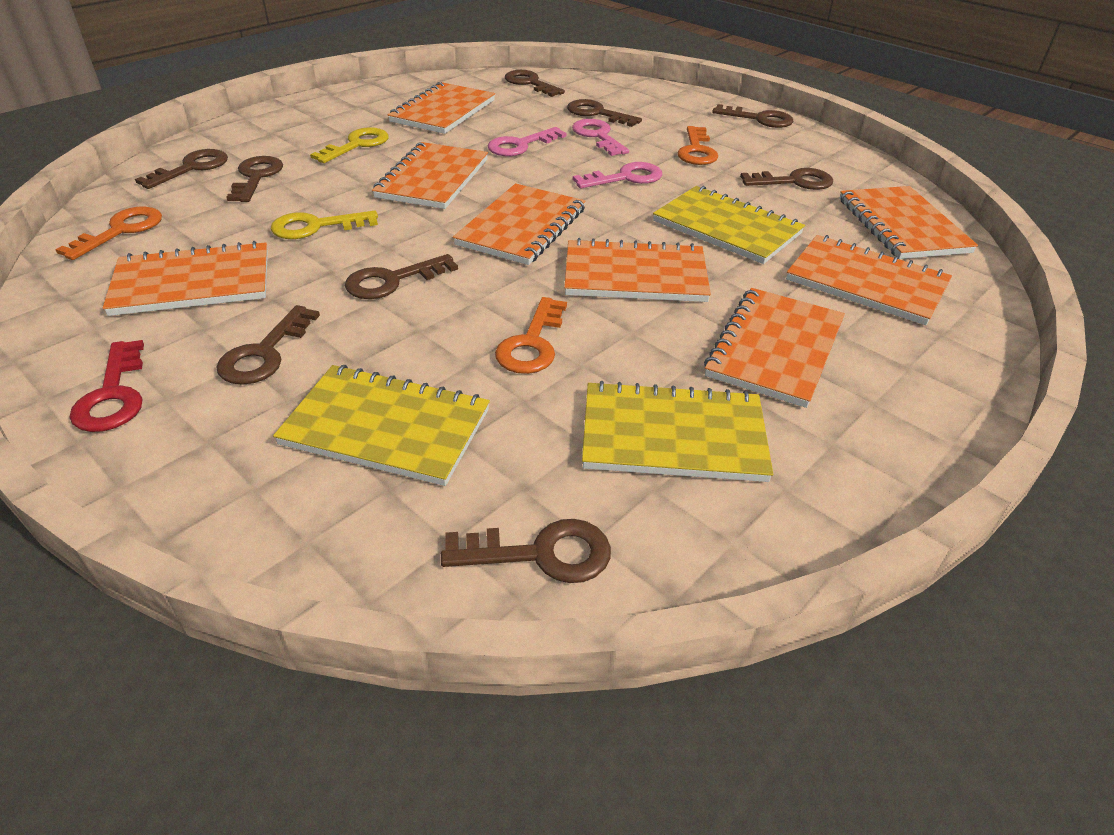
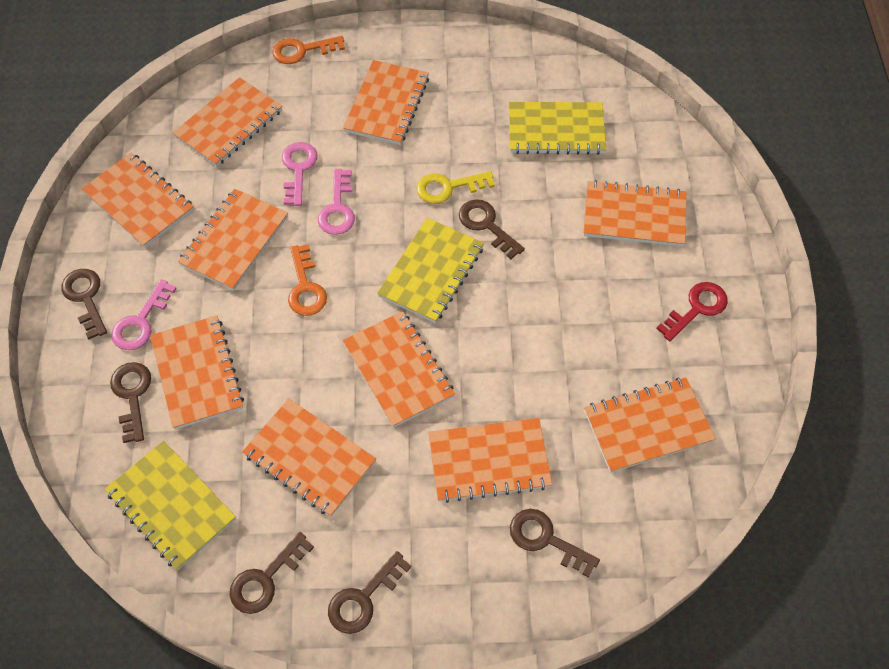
brown key: 9 -> 6
orange key: 3 -> 2
orange notebook: 8 -> 10
yellow key: 2 -> 1

